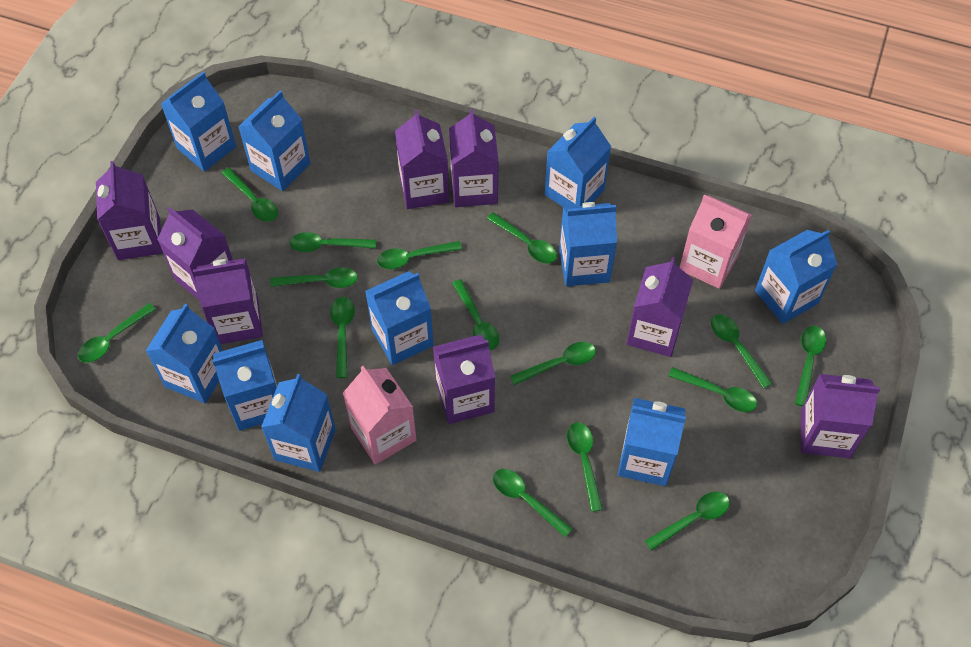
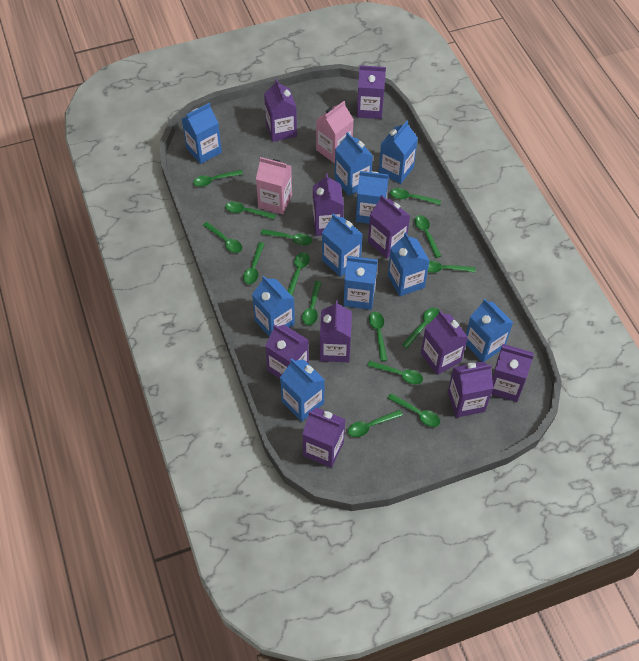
purple carton: 8 -> 10

